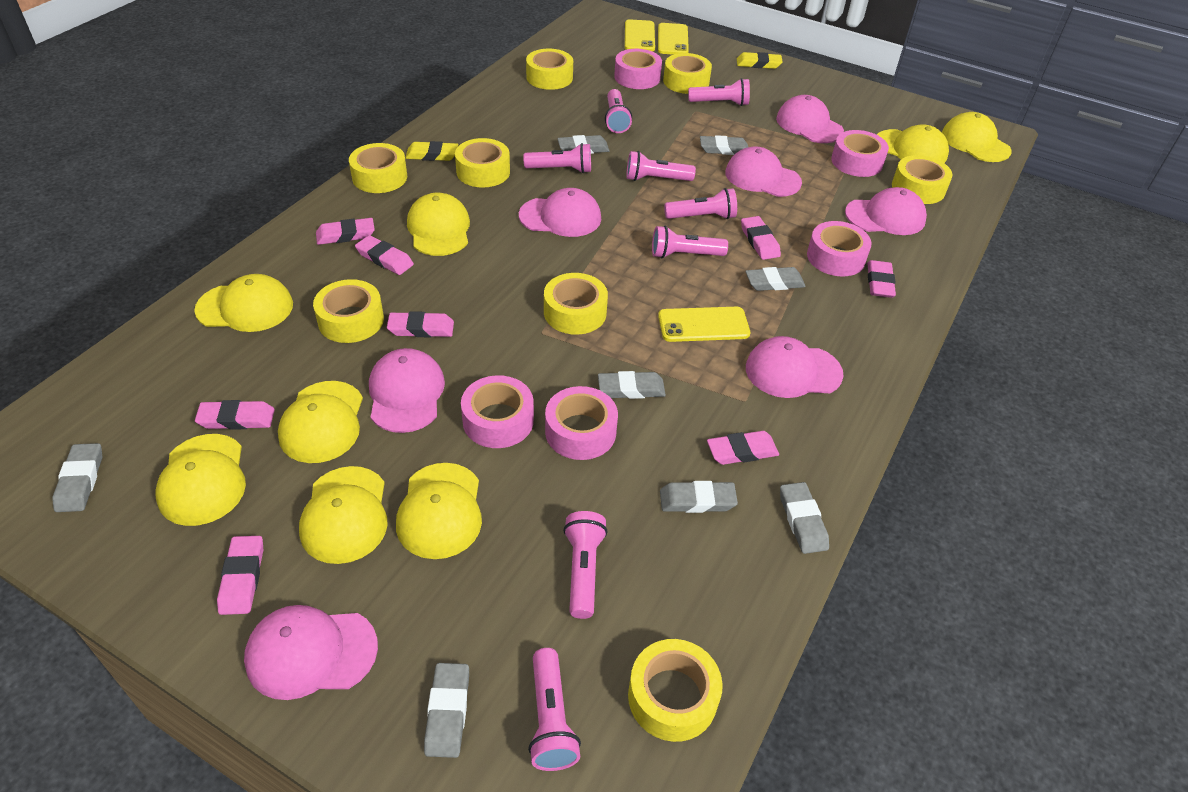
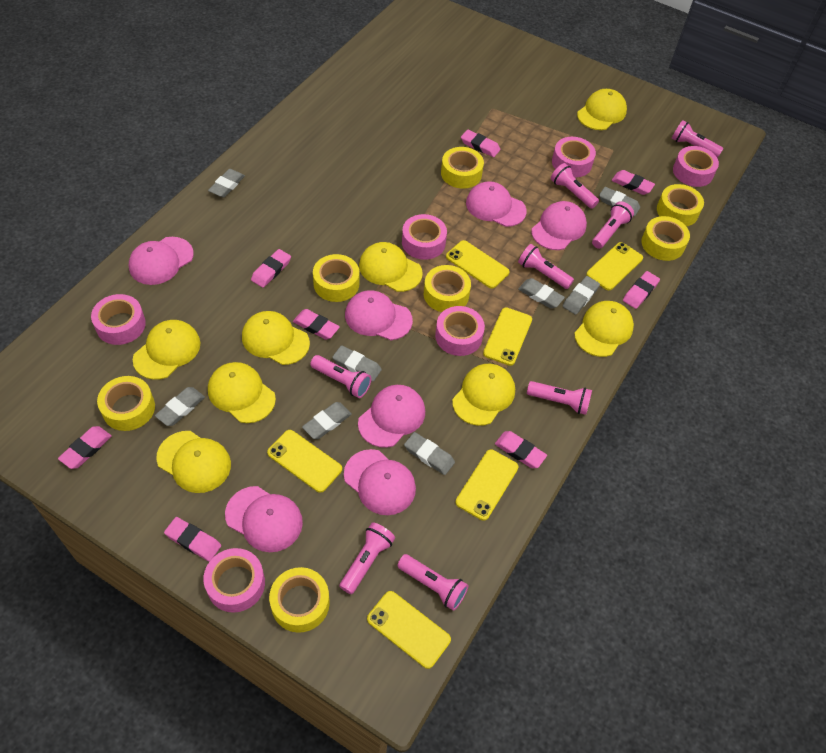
pink tape: 5 -> 6
yellow eraser: 2 -> 0
yellow phone: 3 -> 6
yellow tape: 8 -> 7

